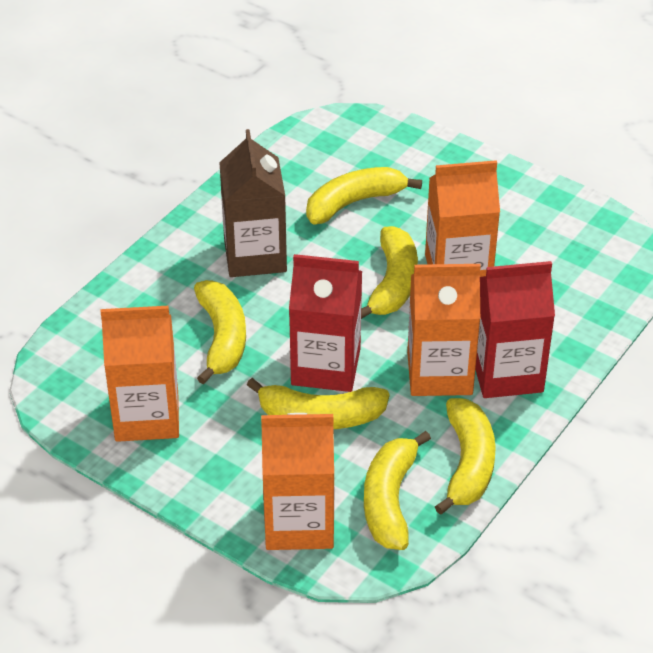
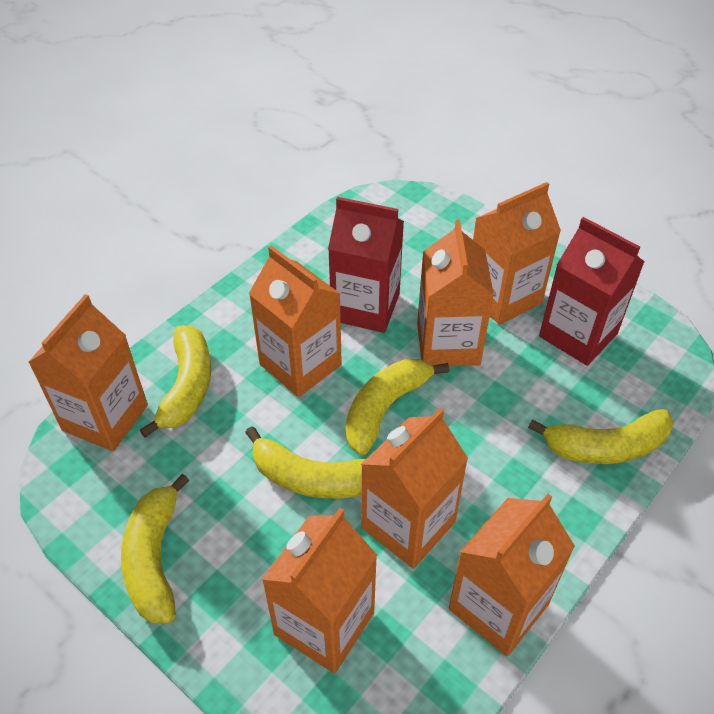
brown carton: 1 -> 0
orange carton: 4 -> 7
yellow banana: 6 -> 5

